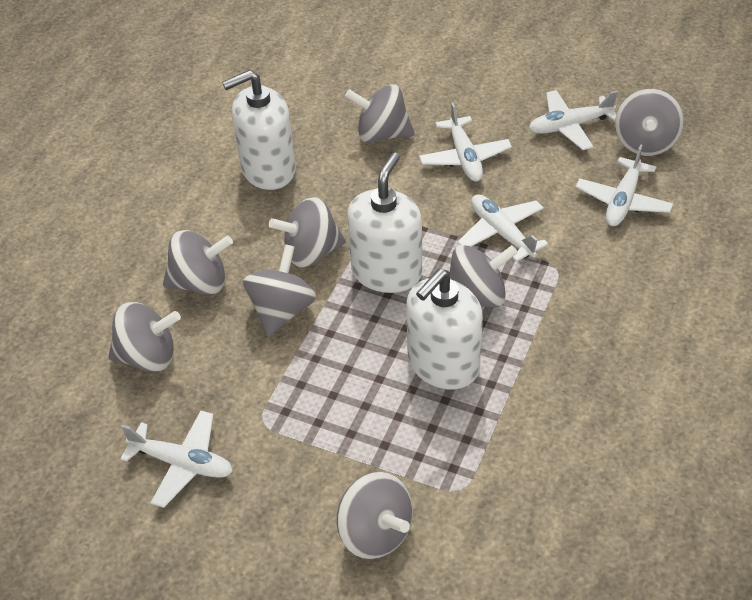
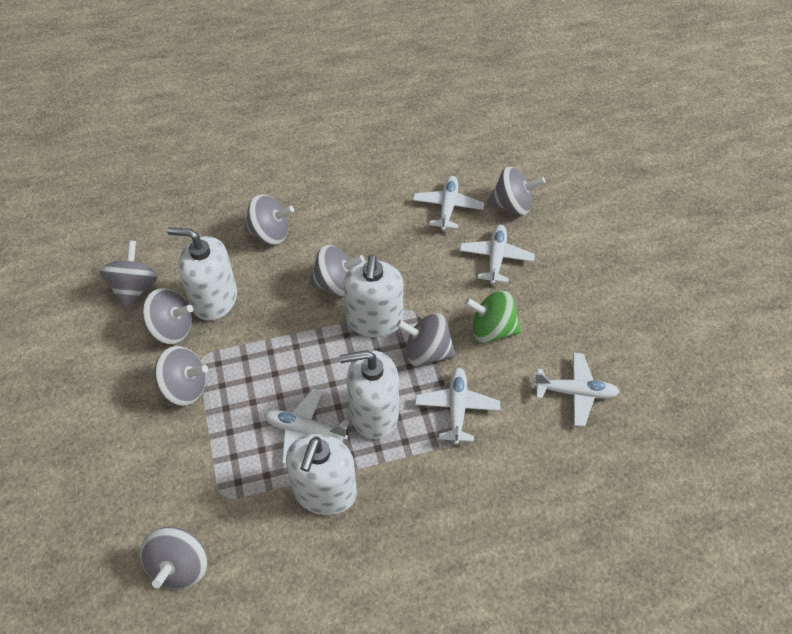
green spinning top: 0 -> 1
white soap dispenser: 3 -> 4

